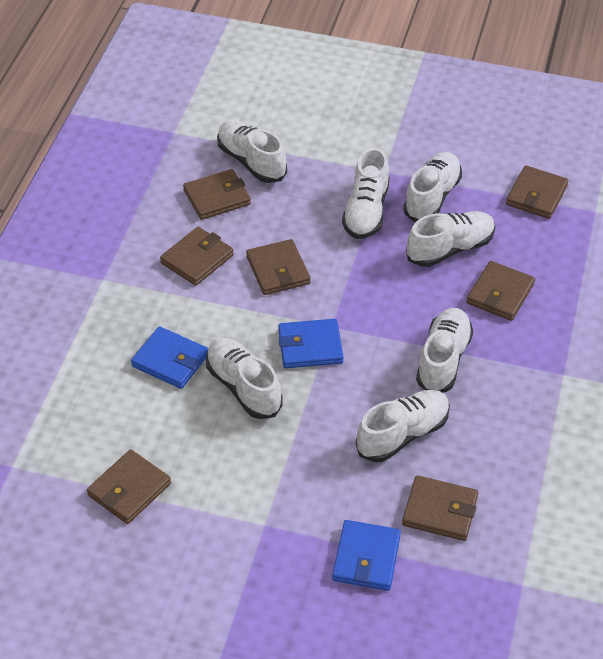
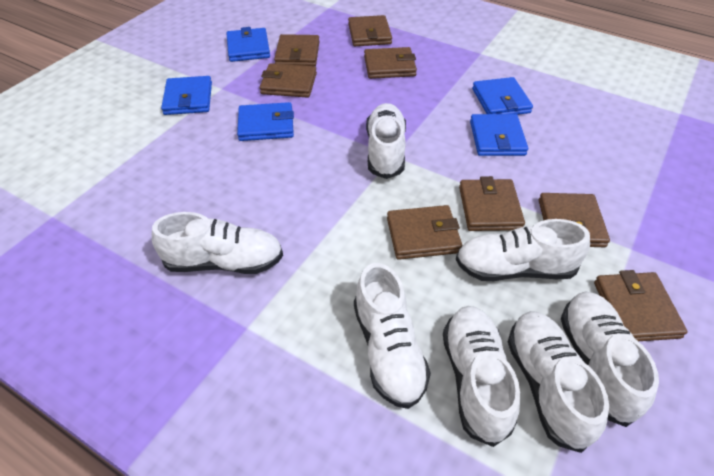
blue wallet: 3 -> 5
brown wallet: 7 -> 8

